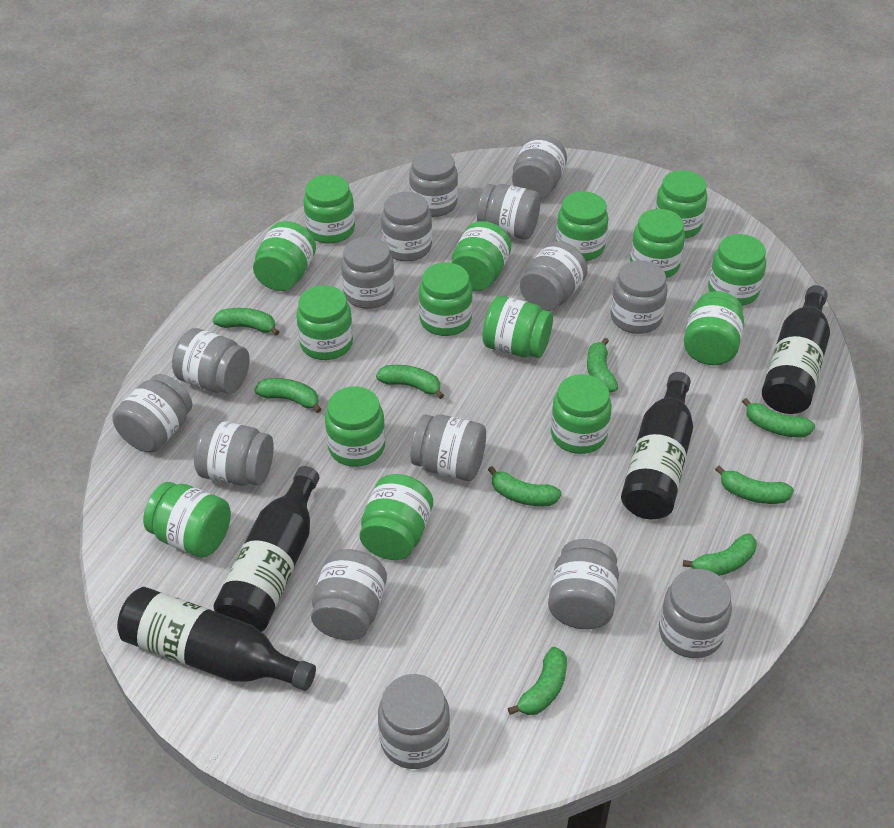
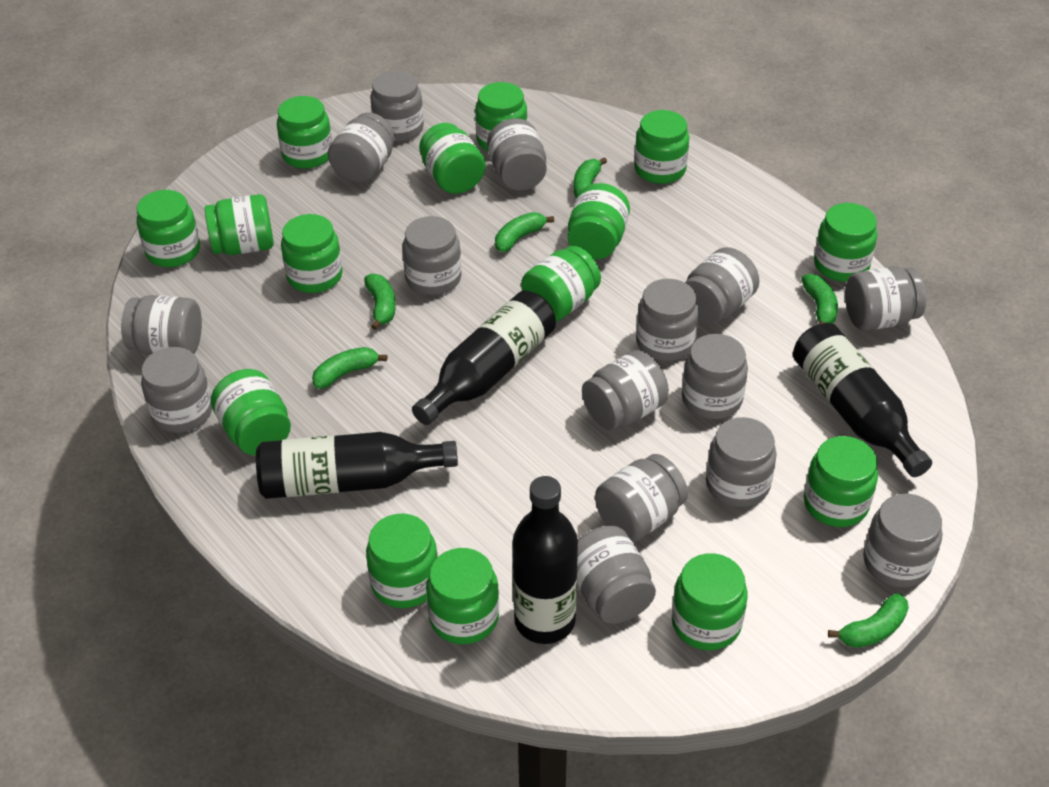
green banana: 9 -> 6

